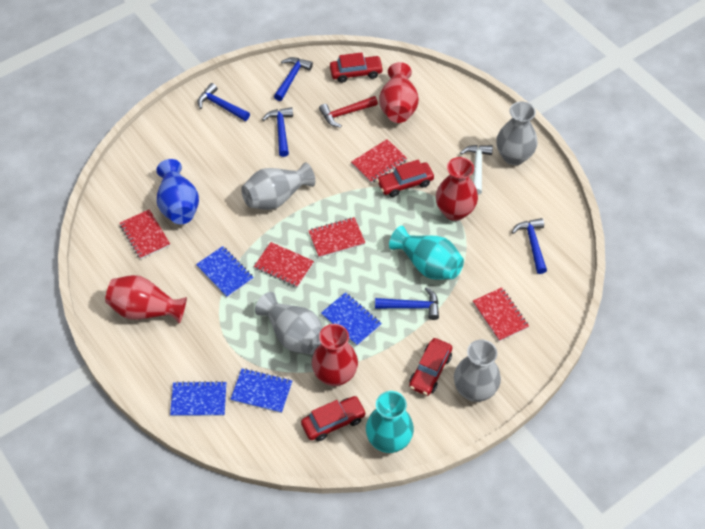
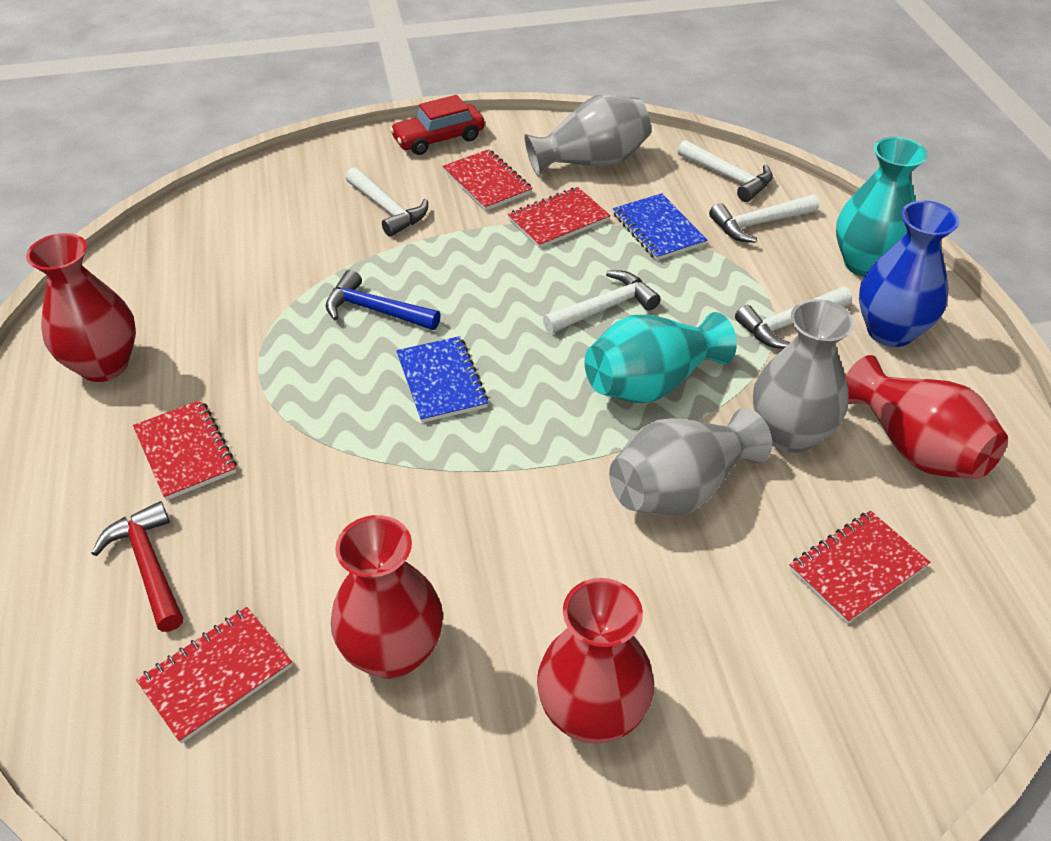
blue hammer: 5 -> 1
blue notebook: 4 -> 2
grey vase: 4 -> 3
red car: 4 -> 1
white hammer: 1 -> 5

